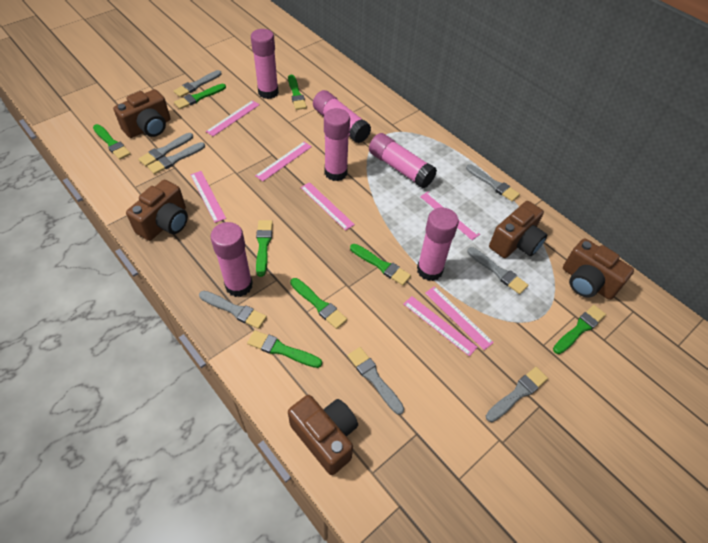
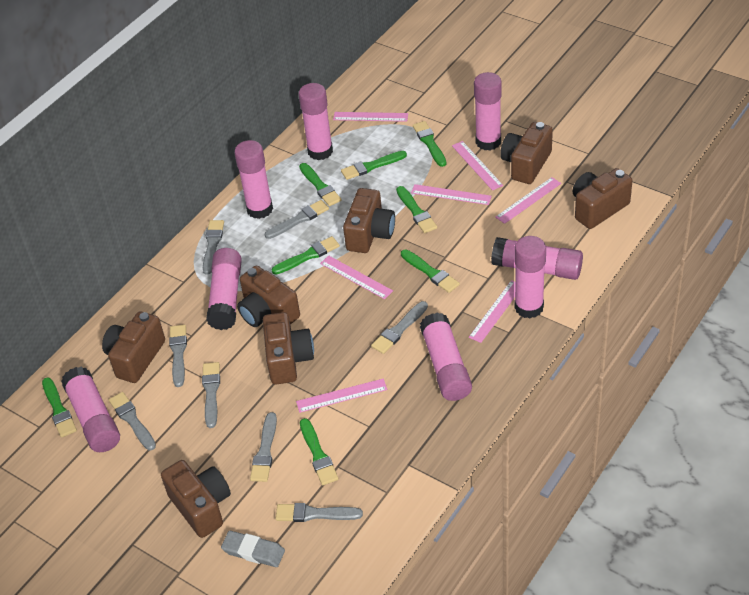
brown camera: 5 -> 7
grey eraser: 0 -> 1
pink glue stick: 6 -> 8

